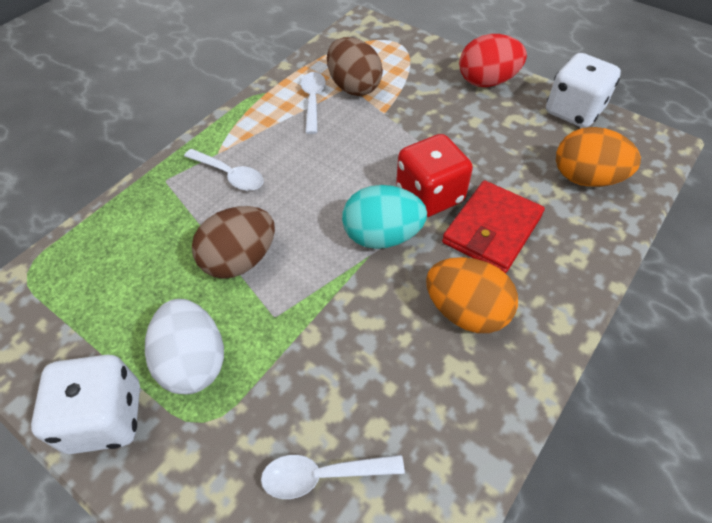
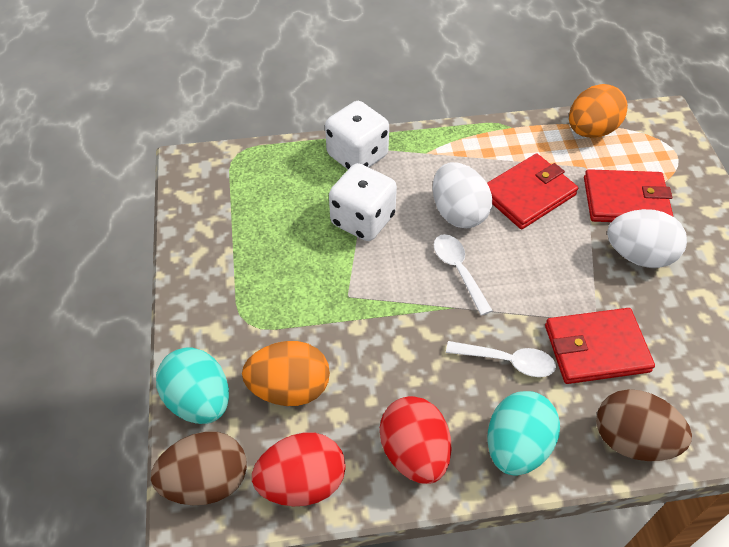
red dice: 1 -> 0
red egg: 1 -> 2
red wallet: 1 -> 3
turquoise egg: 1 -> 2
white egg: 1 -> 2
white spoon: 3 -> 2

